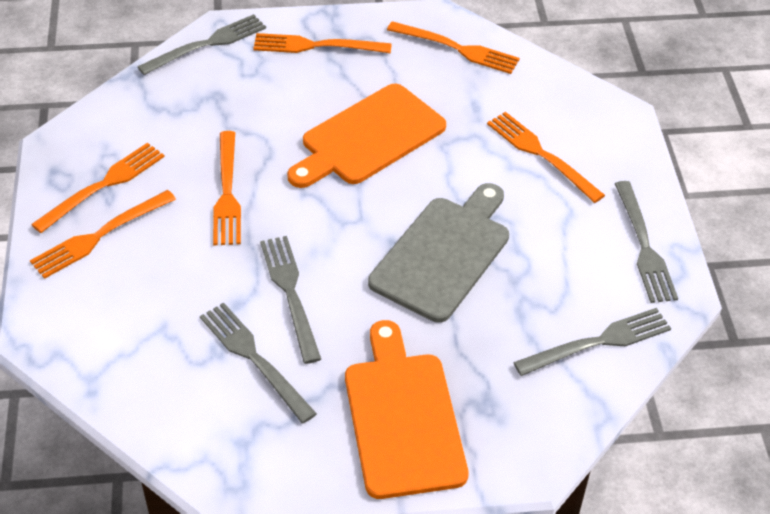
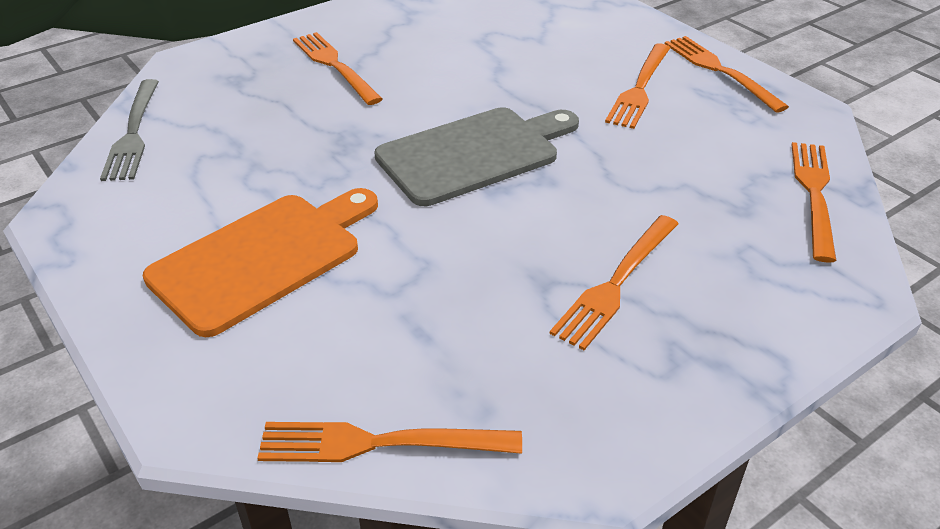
grey fork: 5 -> 1
orange cutting board: 2 -> 1

